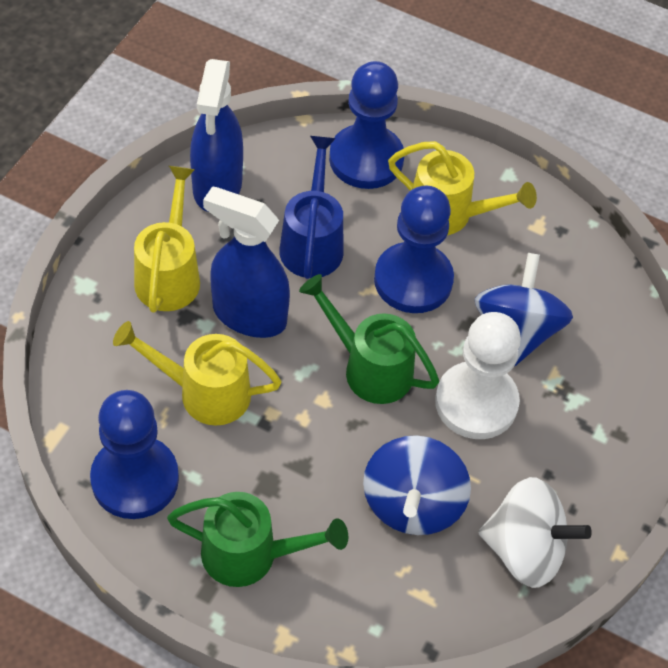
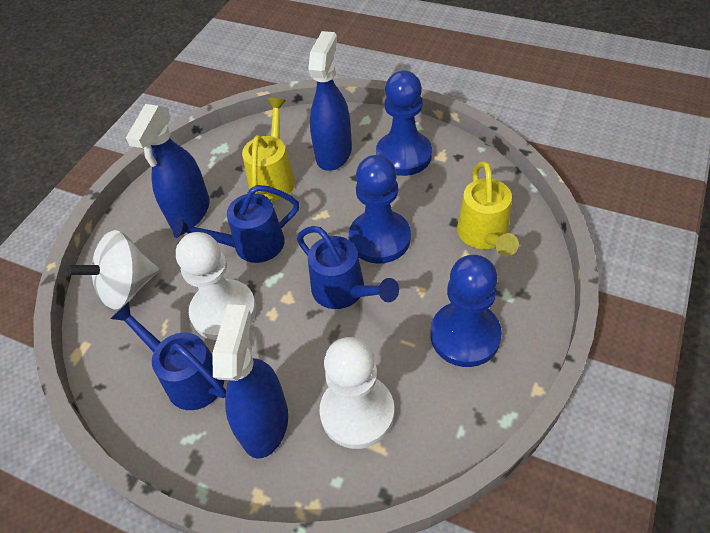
blue spinning top: 2 -> 0
blue spray bottle: 2 -> 3
blue watering can: 1 -> 3
green watering can: 2 -> 0
white pawn: 1 -> 2
yellow watering can: 3 -> 2

